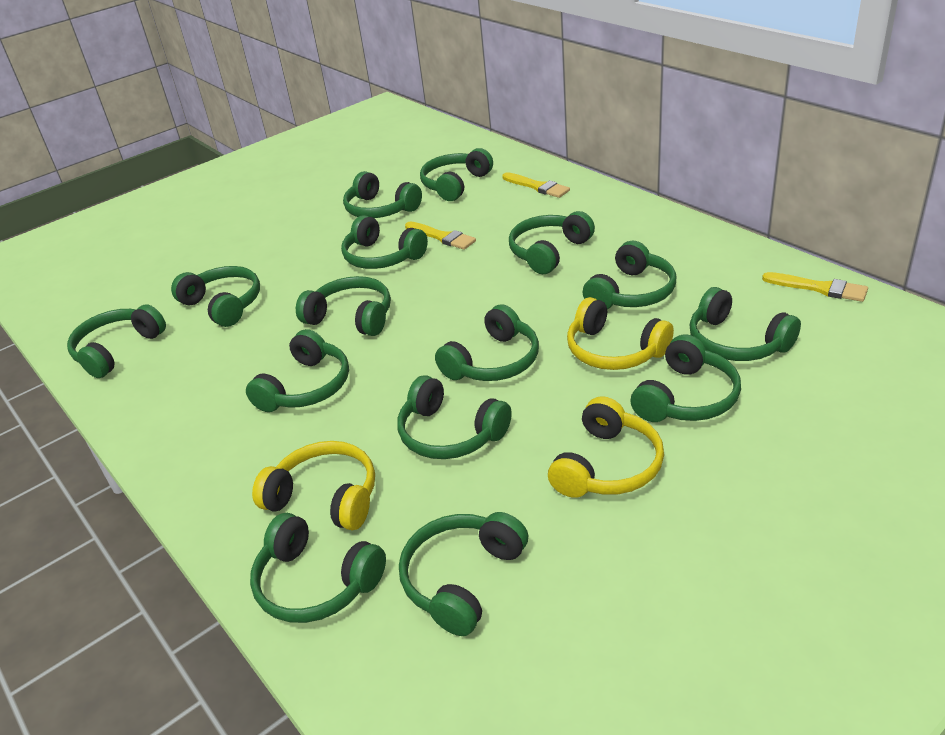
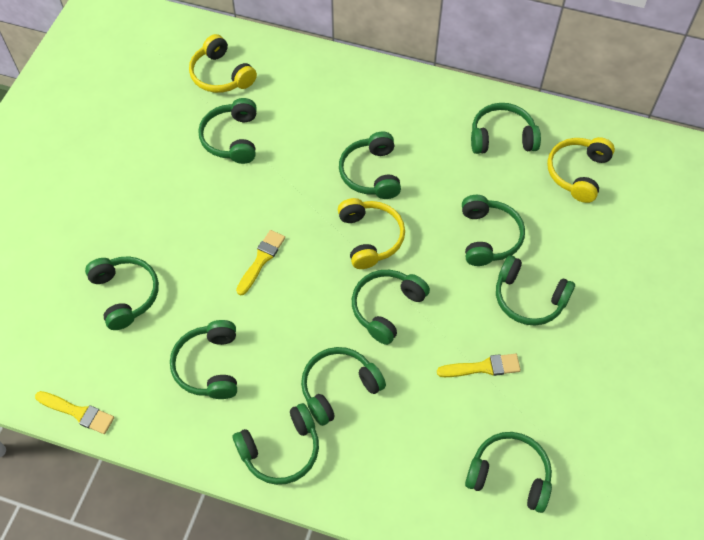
green headphones: 15 -> 11

